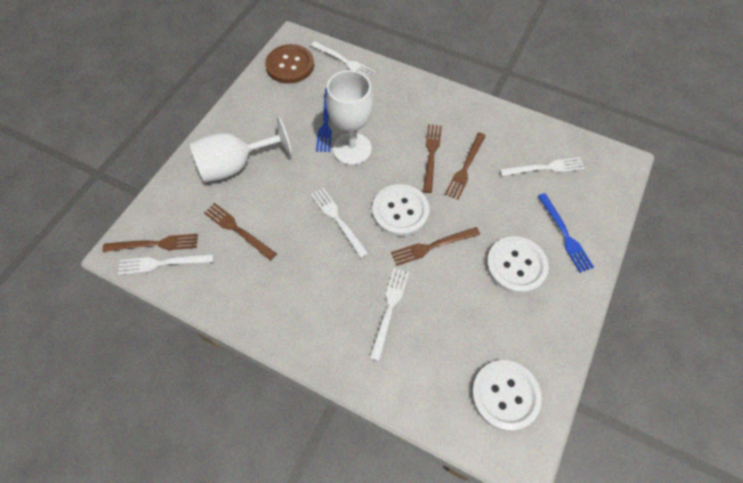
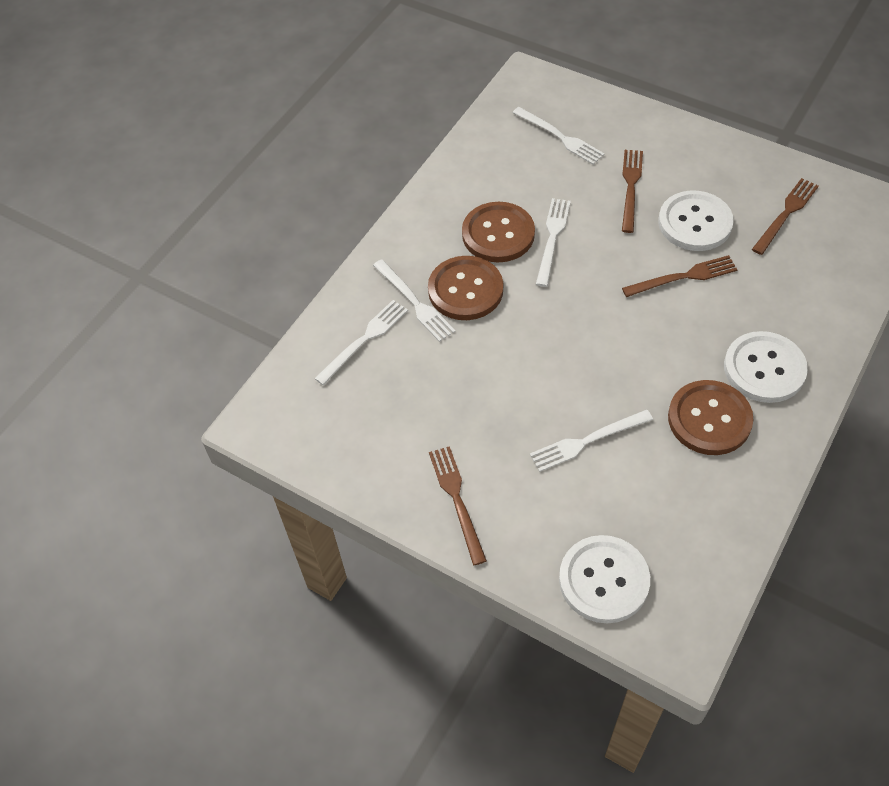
blue fork: 2 -> 0
brown button: 1 -> 3
brown fork: 5 -> 4
white goblet: 2 -> 0

